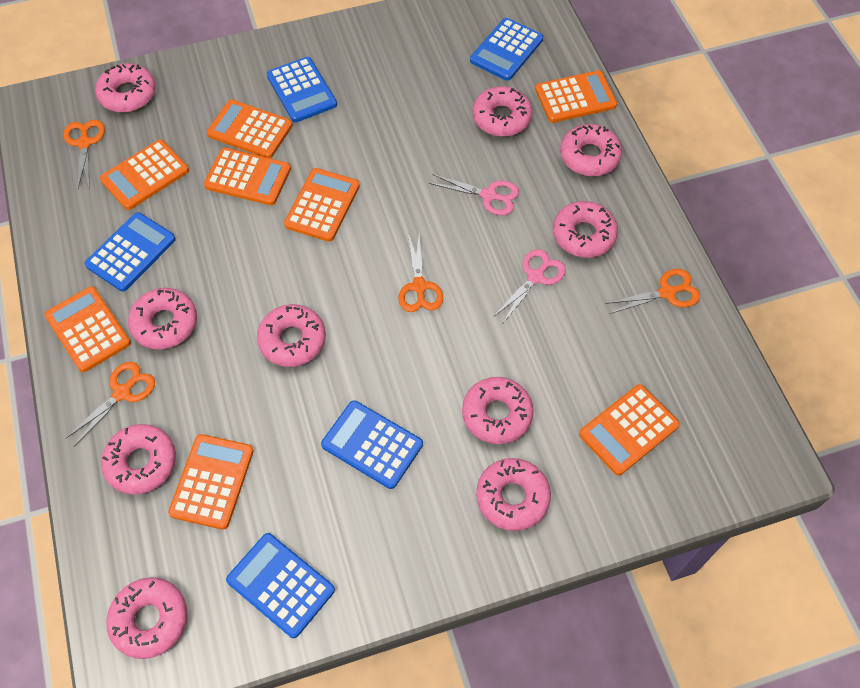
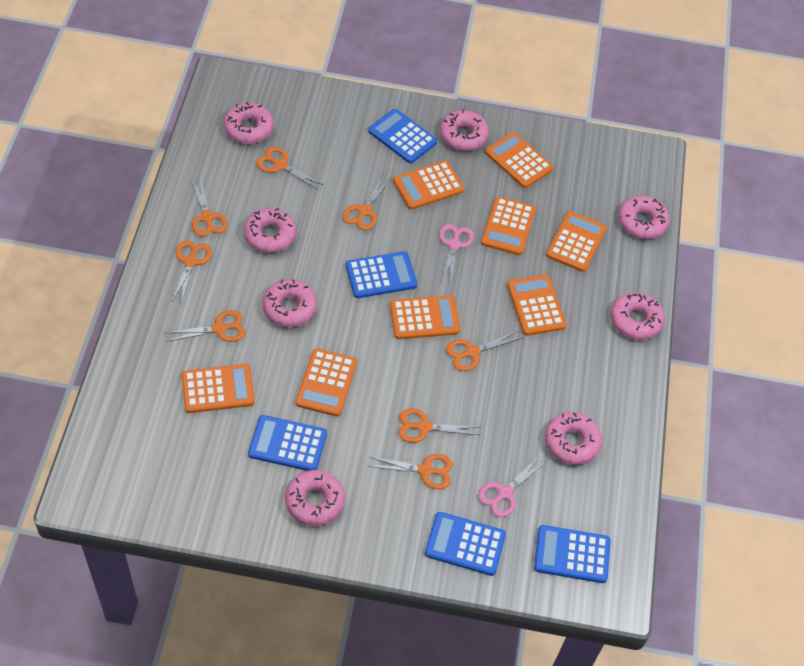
orange scissors: 4 -> 8
pink donut: 10 -> 8

